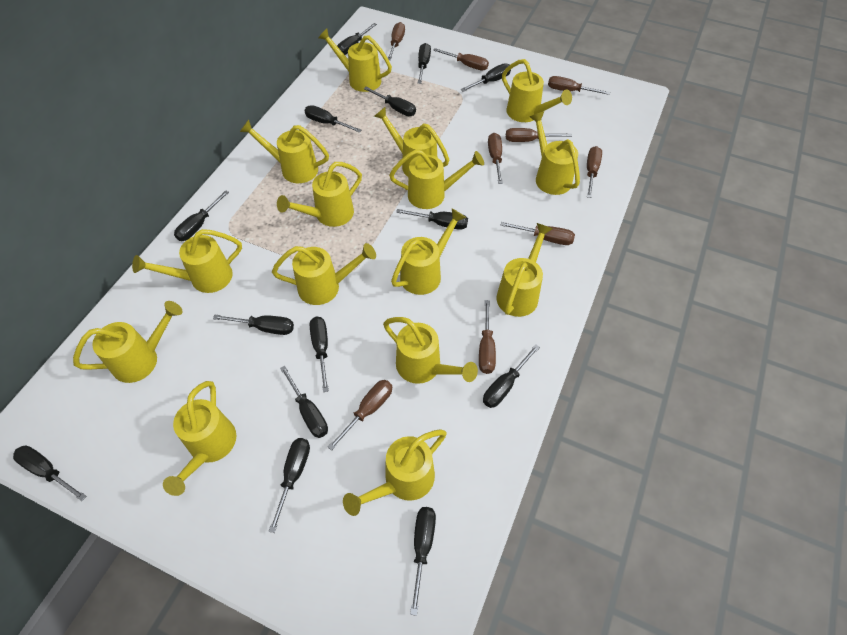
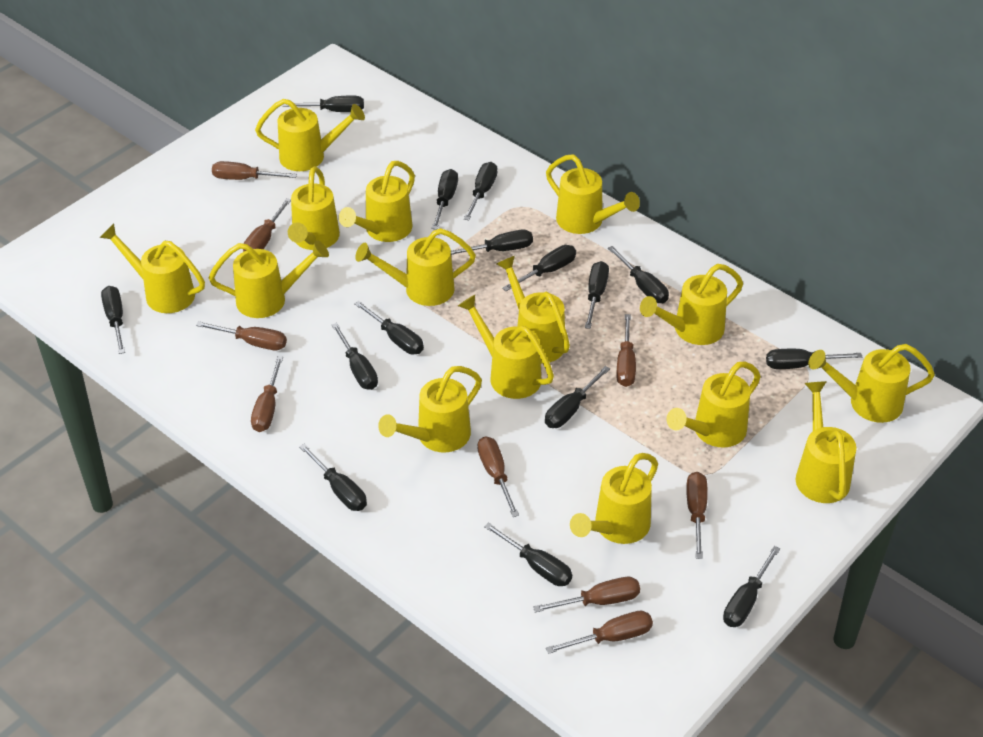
black screwdriver: 14 -> 15

